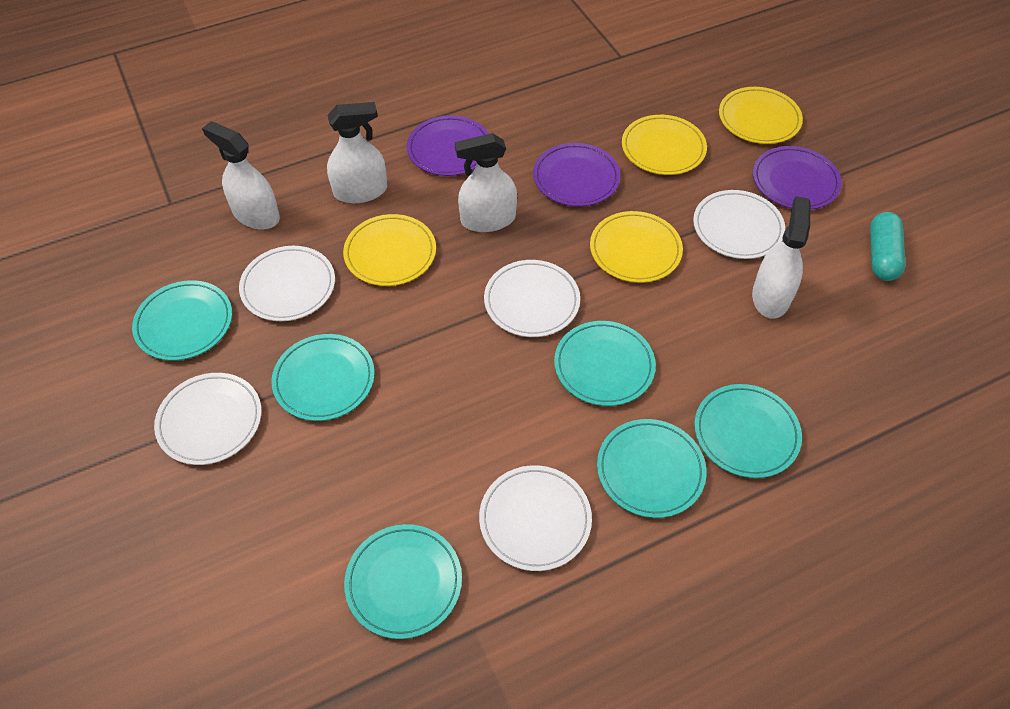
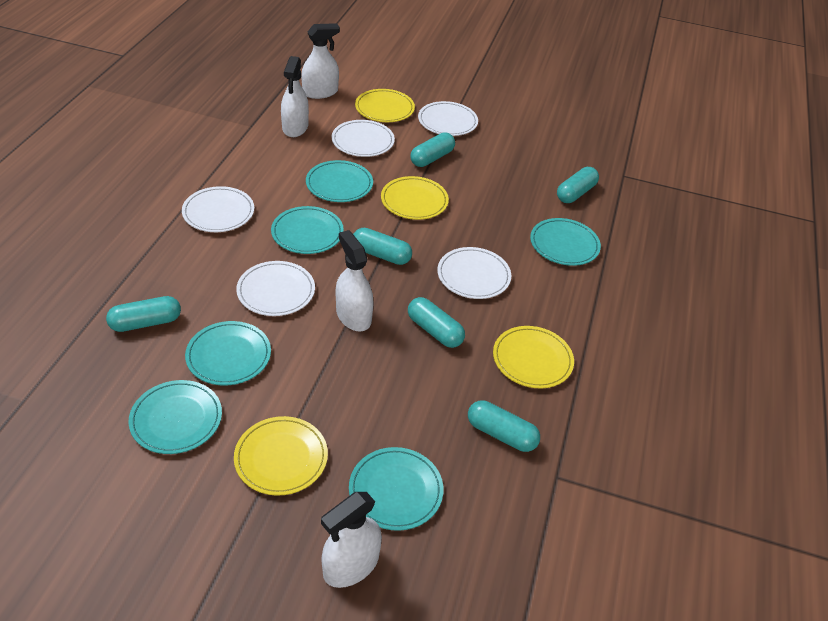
purple plate: 3 -> 0
turquoise capsule: 1 -> 6

